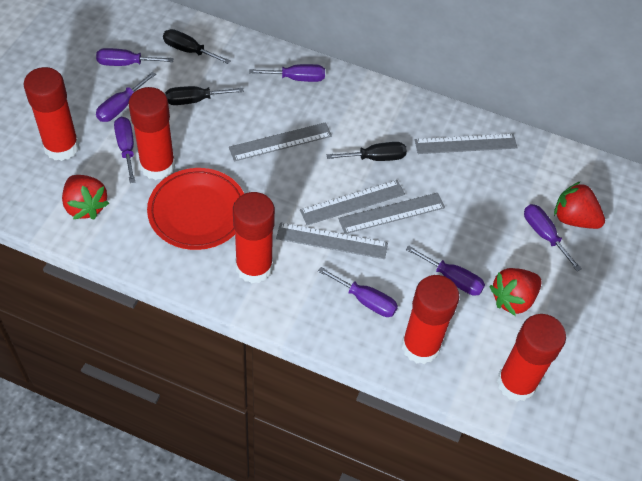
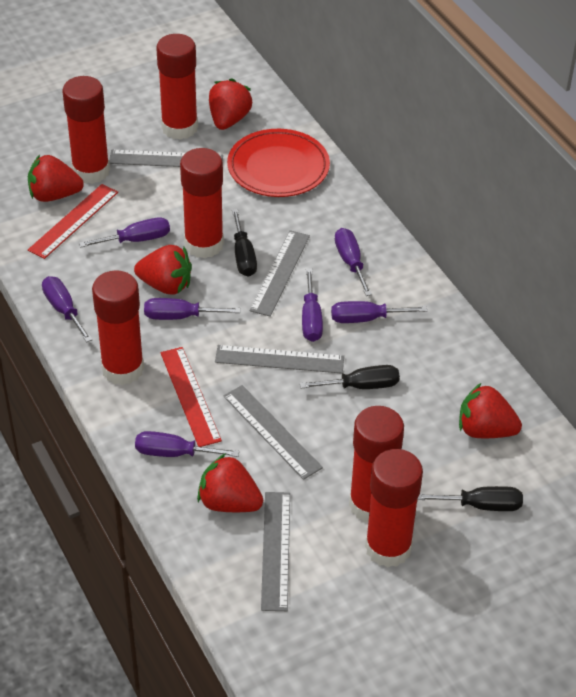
red glue stick: 5 -> 6
red ruler: 0 -> 2
red strawberry: 3 -> 5

